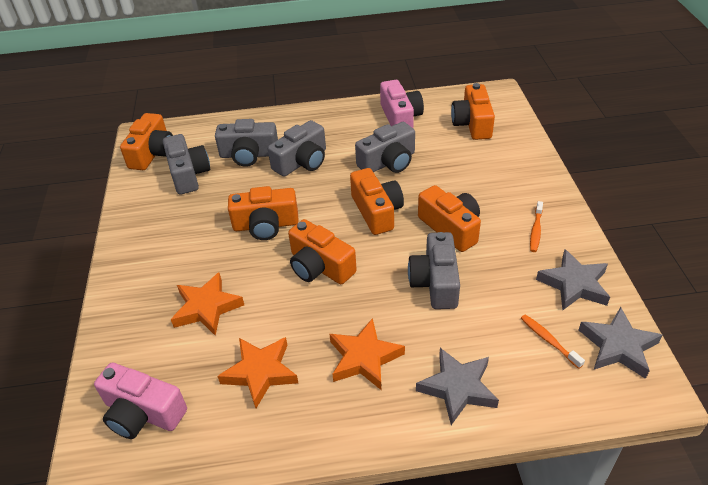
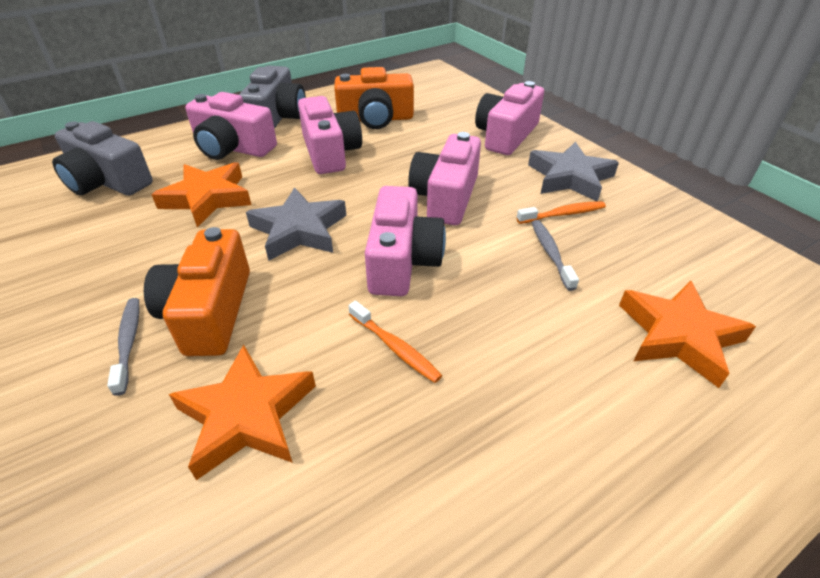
grey camera: 5 -> 2
grey star: 3 -> 2
grey toothbrush: 0 -> 2
orange camera: 6 -> 2
pink camera: 2 -> 5

